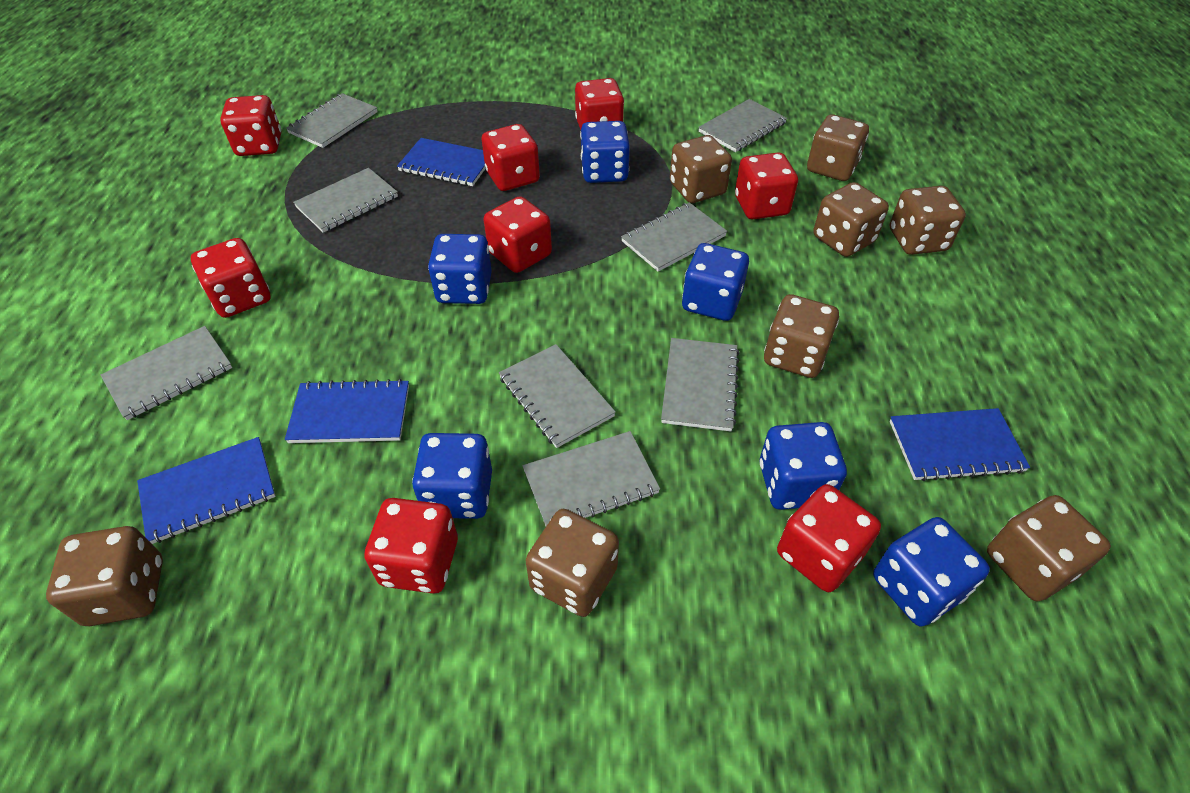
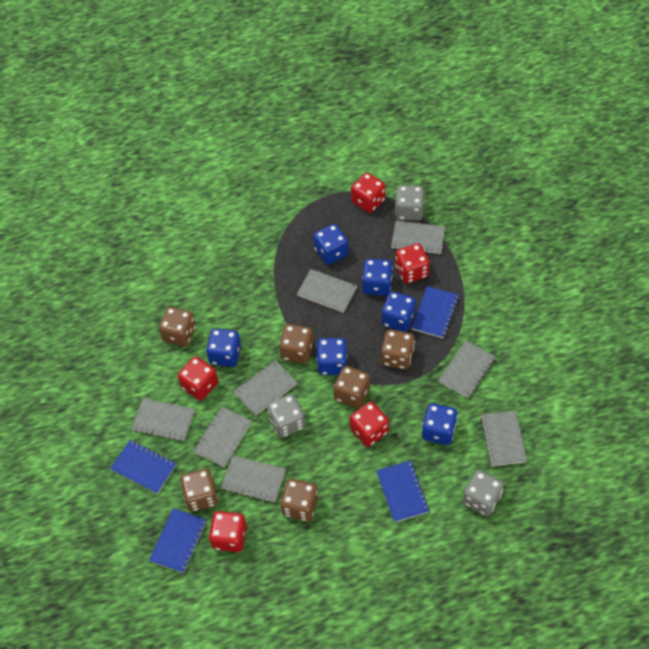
brown dice: 8 -> 6
grey dice: 0 -> 3
red dice: 8 -> 5

